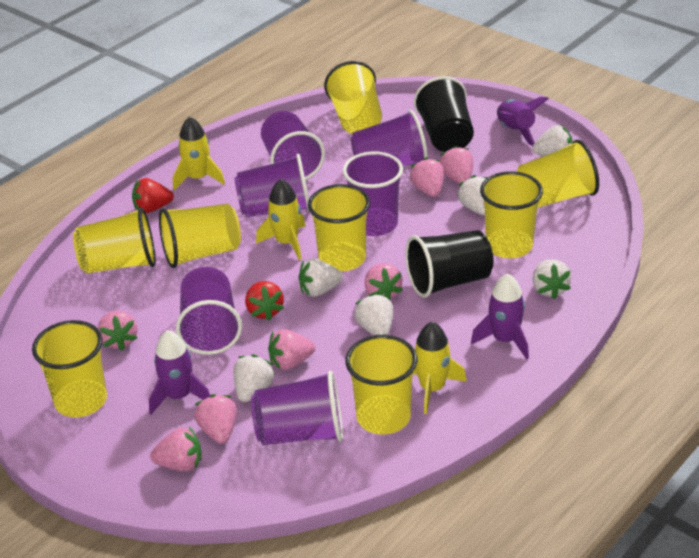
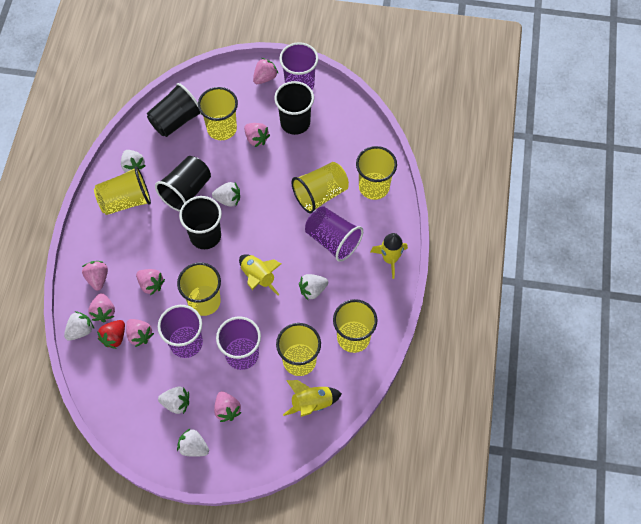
black cup: 2 -> 4
purple cup: 6 -> 4
purple rocket: 3 -> 0
red strawberry: 2 -> 1
yellow cup: 8 -> 7

